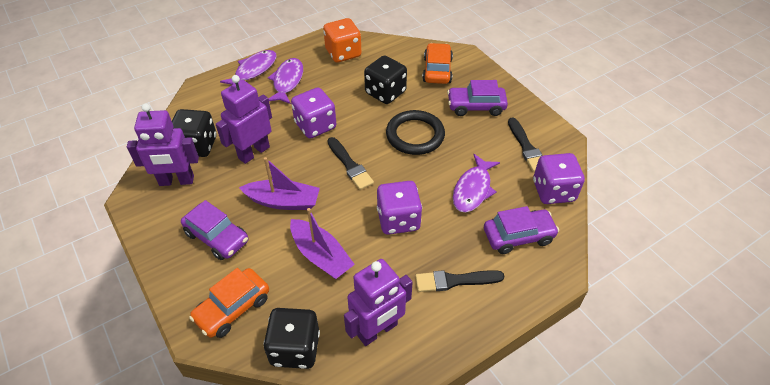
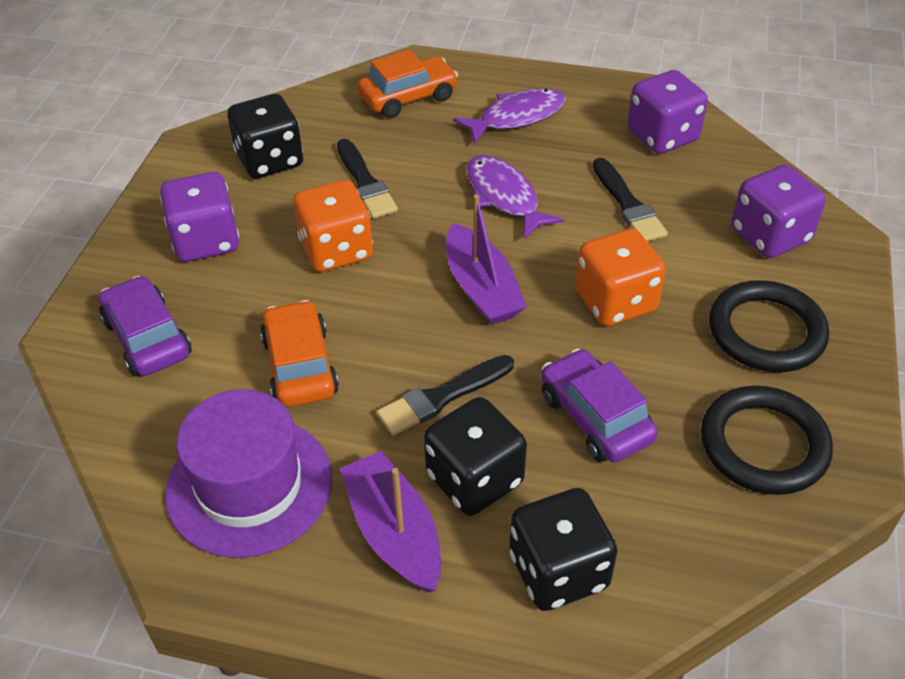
black ring: 1 -> 2
orange dice: 1 -> 2
purple car: 3 -> 2
purple fish: 3 -> 2
purple hat: 0 -> 1
purple robot: 3 -> 0

